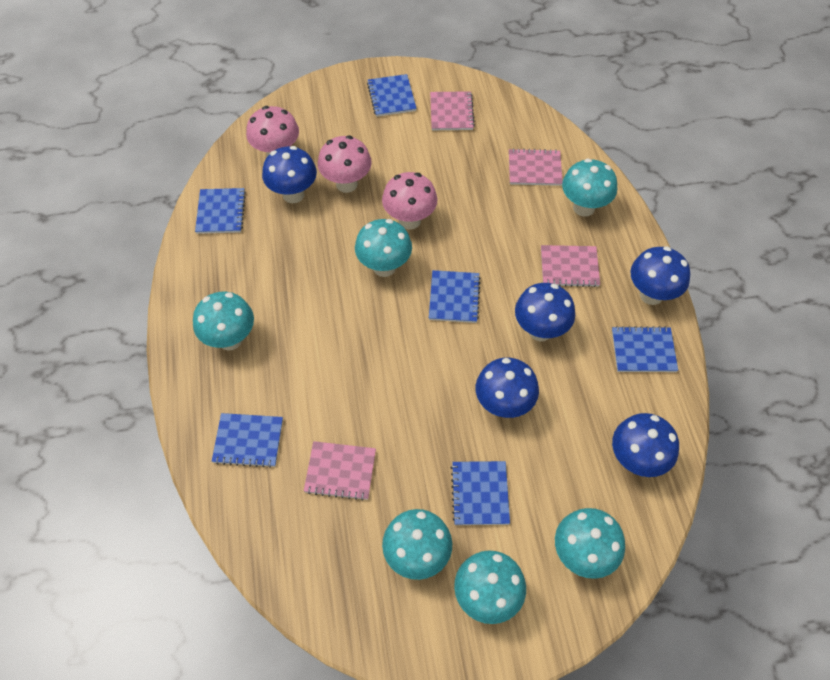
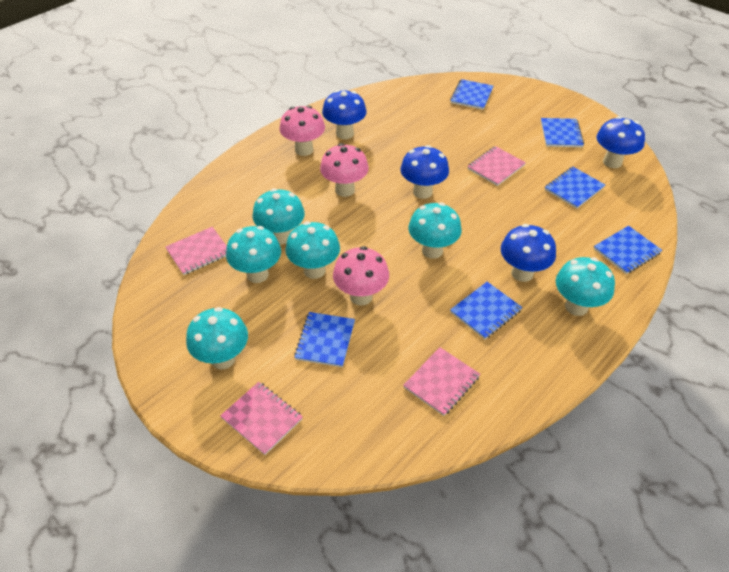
blue mushroom: 5 -> 4

